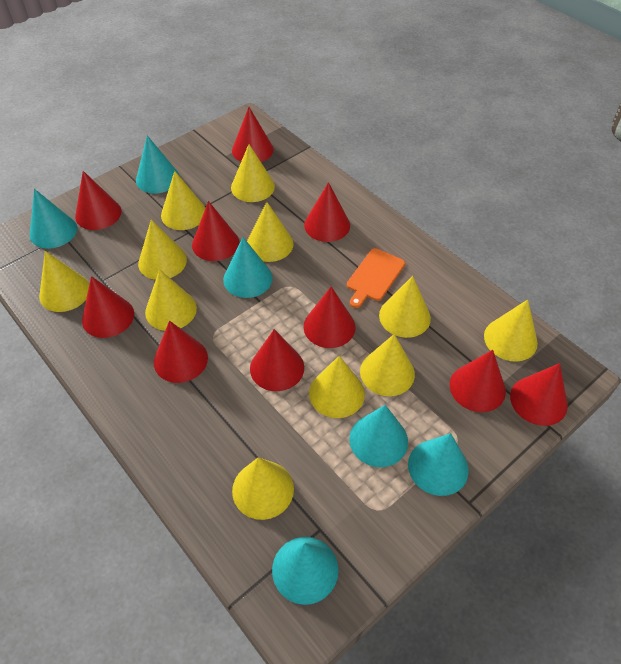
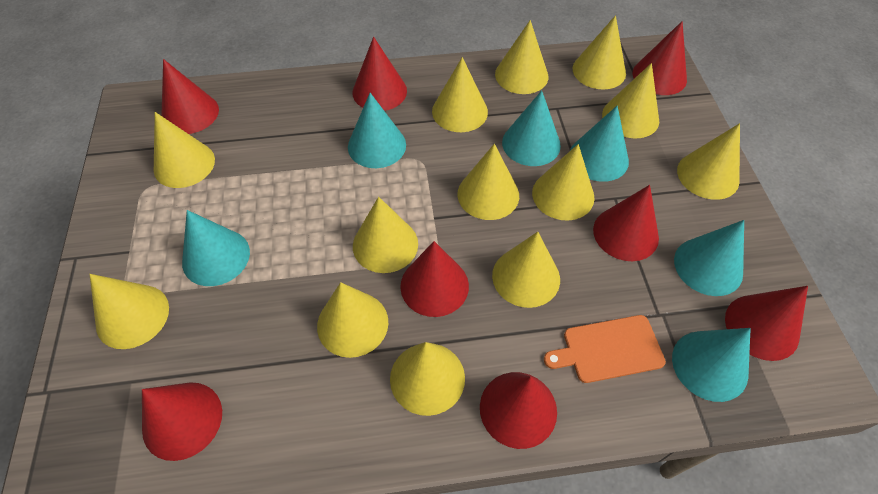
red cone: 10 -> 8
yellow cone: 11 -> 13

